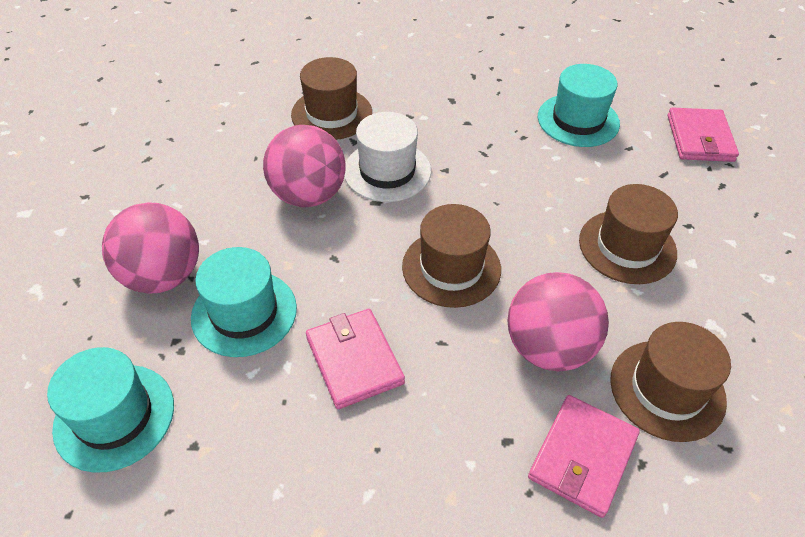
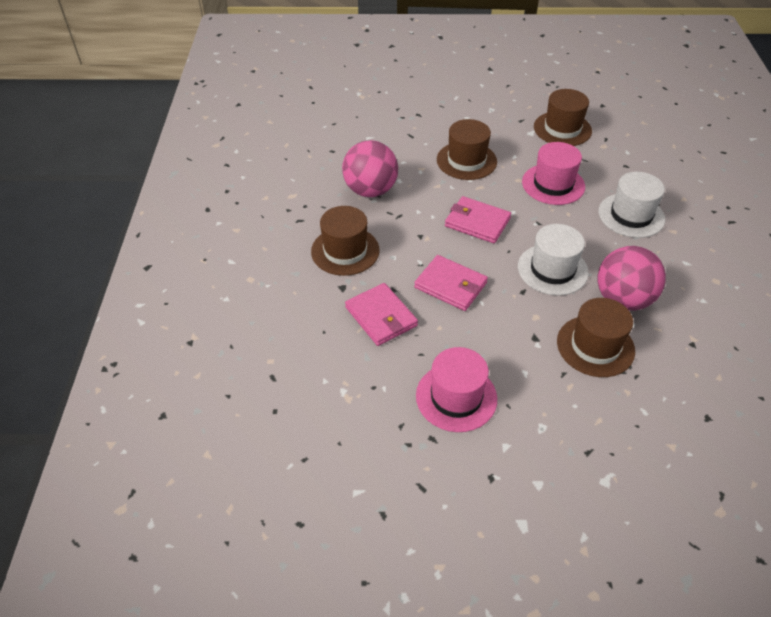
pink ball: 3 -> 2
pink hat: 0 -> 2
turquoise hat: 3 -> 0
white hat: 1 -> 2

